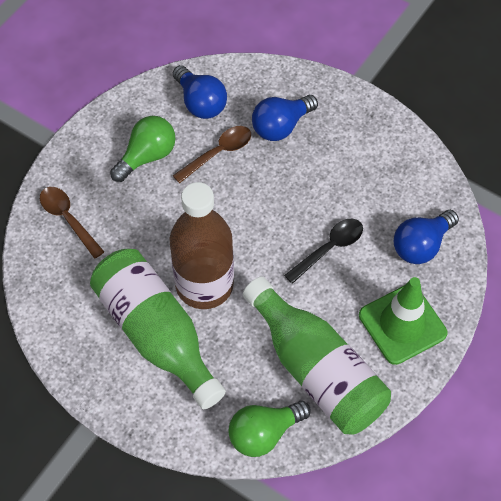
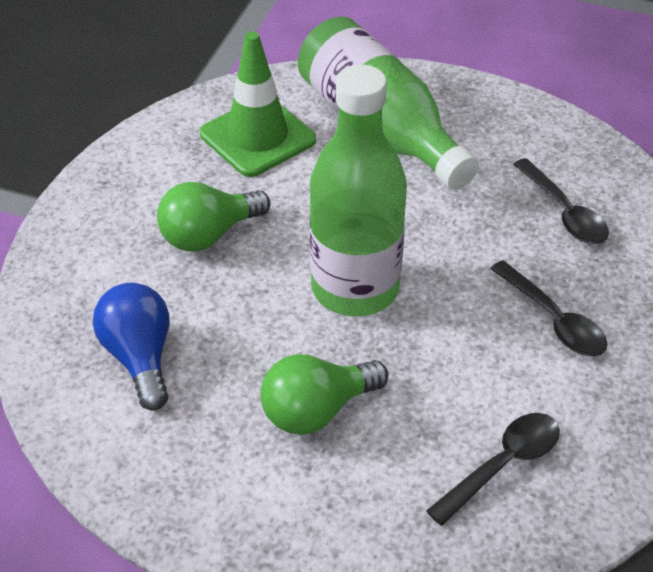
black spoon: 1 -> 3
blue light bulb: 3 -> 1
brown bottle: 1 -> 0
brown spoon: 2 -> 0

